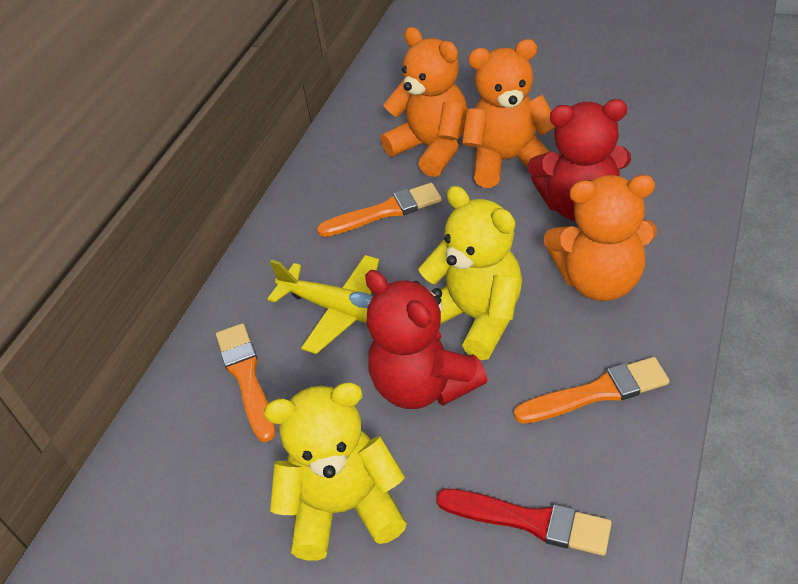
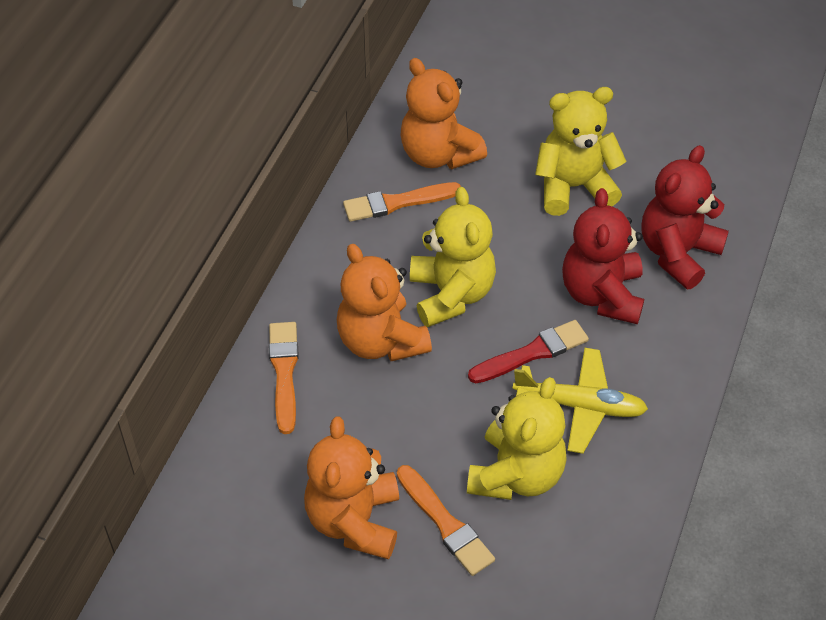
yellow teddy bear: 2 -> 3

